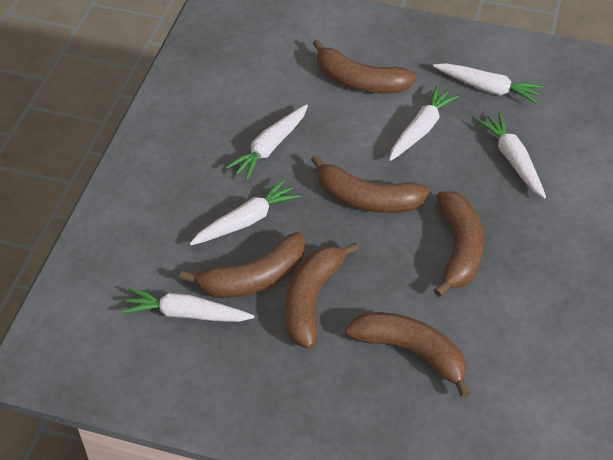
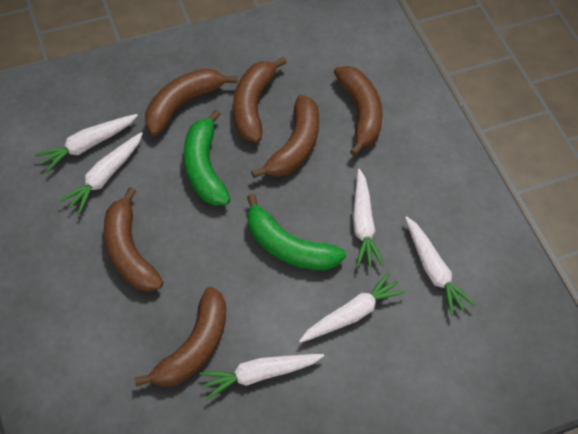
green banana: 0 -> 2

